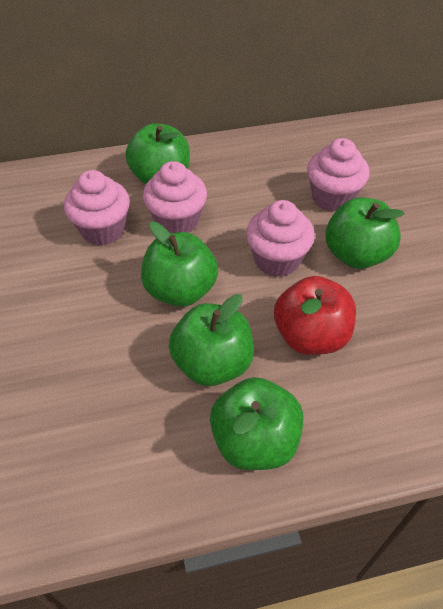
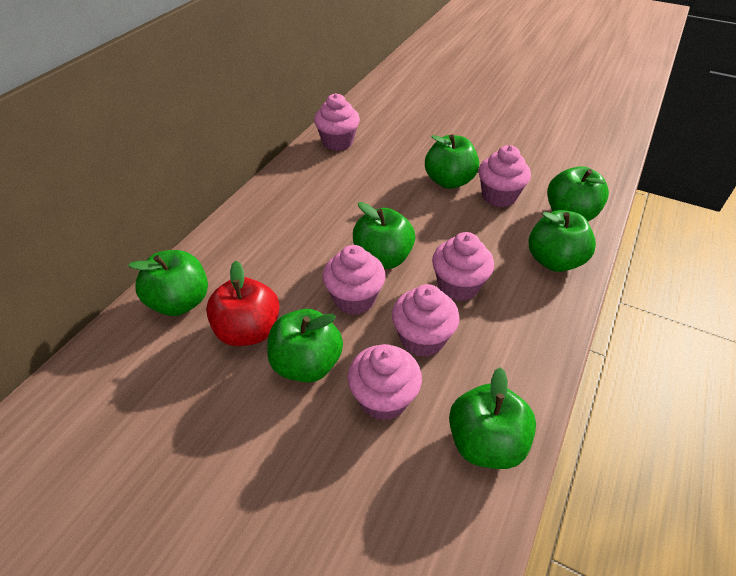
green apple: 5 -> 7
pink cupcake: 4 -> 6

